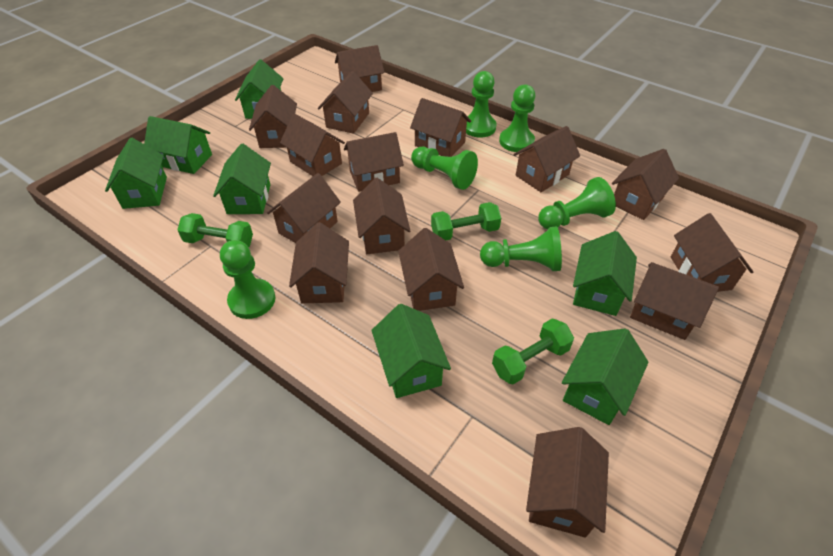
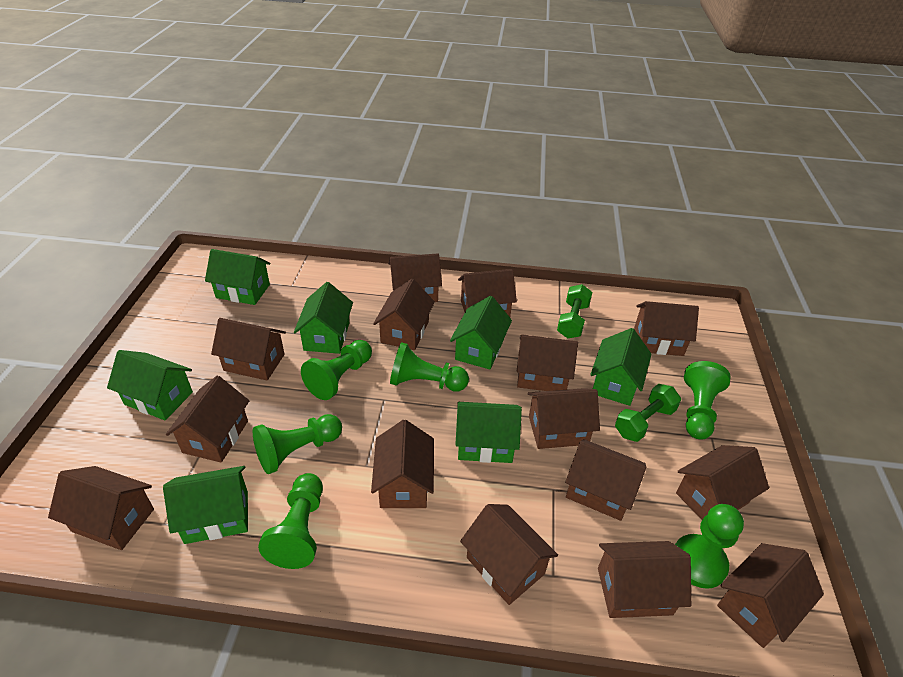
green dumbbell: 3 -> 2

